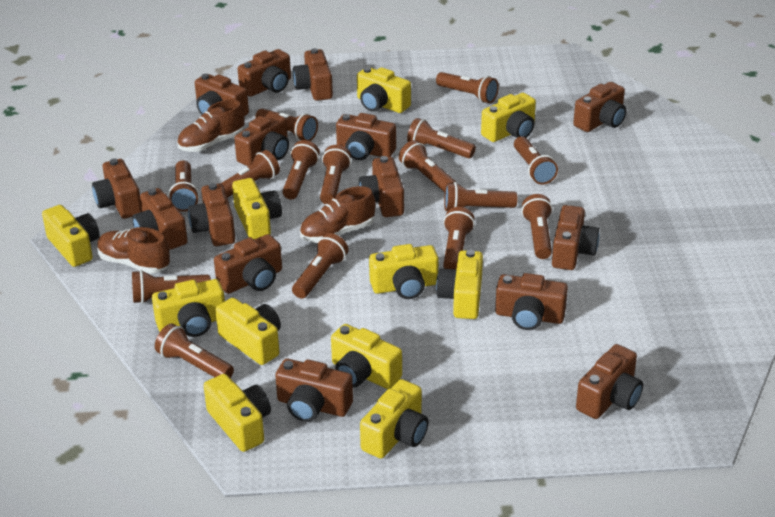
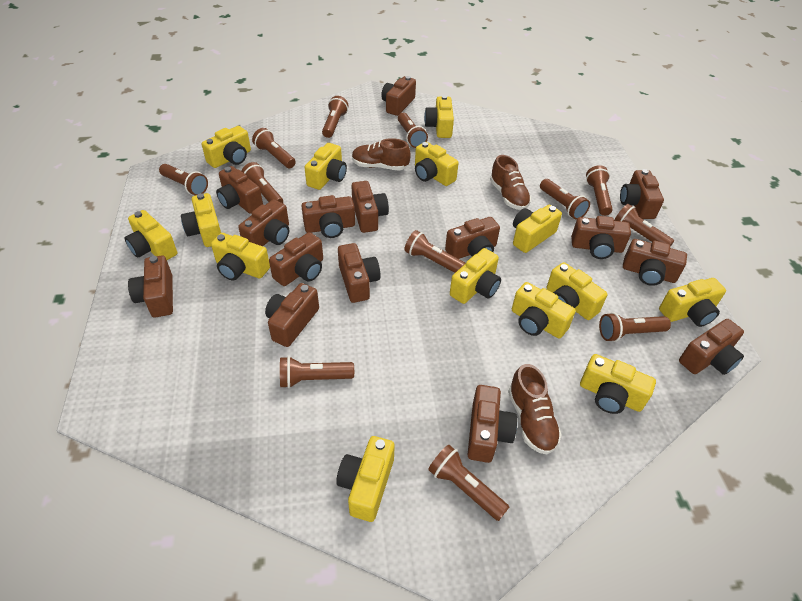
brown flashlight: 15 -> 12
yellow camera: 11 -> 14

